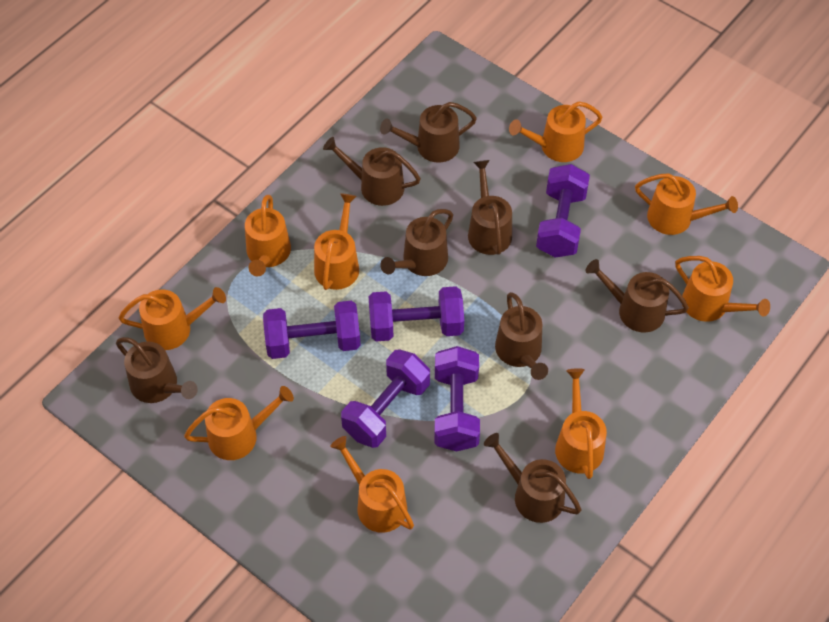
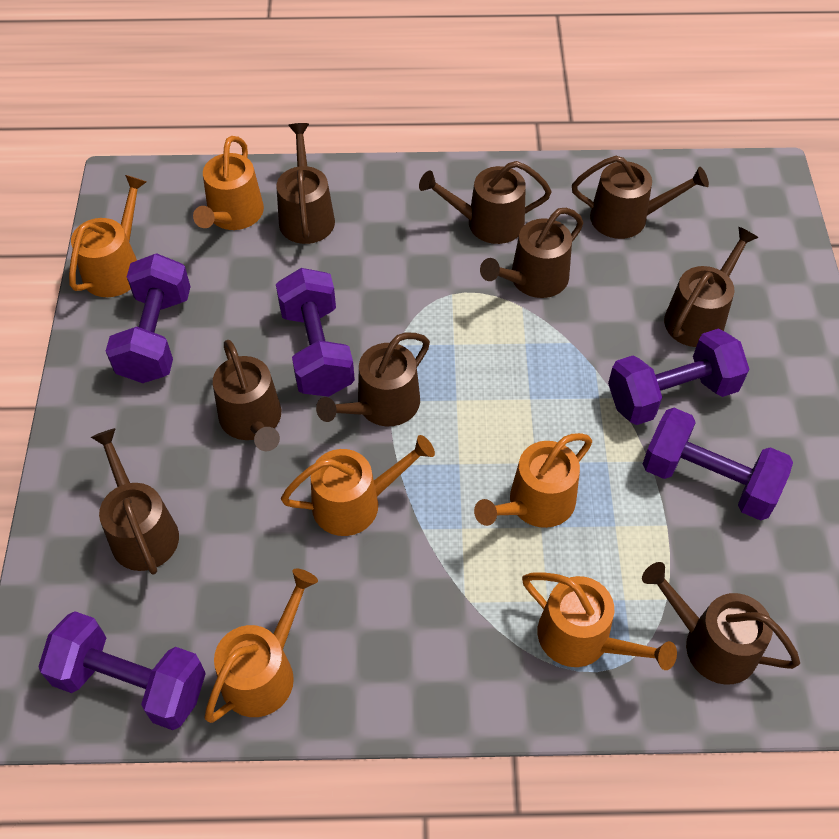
brown watering can: 8 -> 9
orange watering can: 9 -> 6

